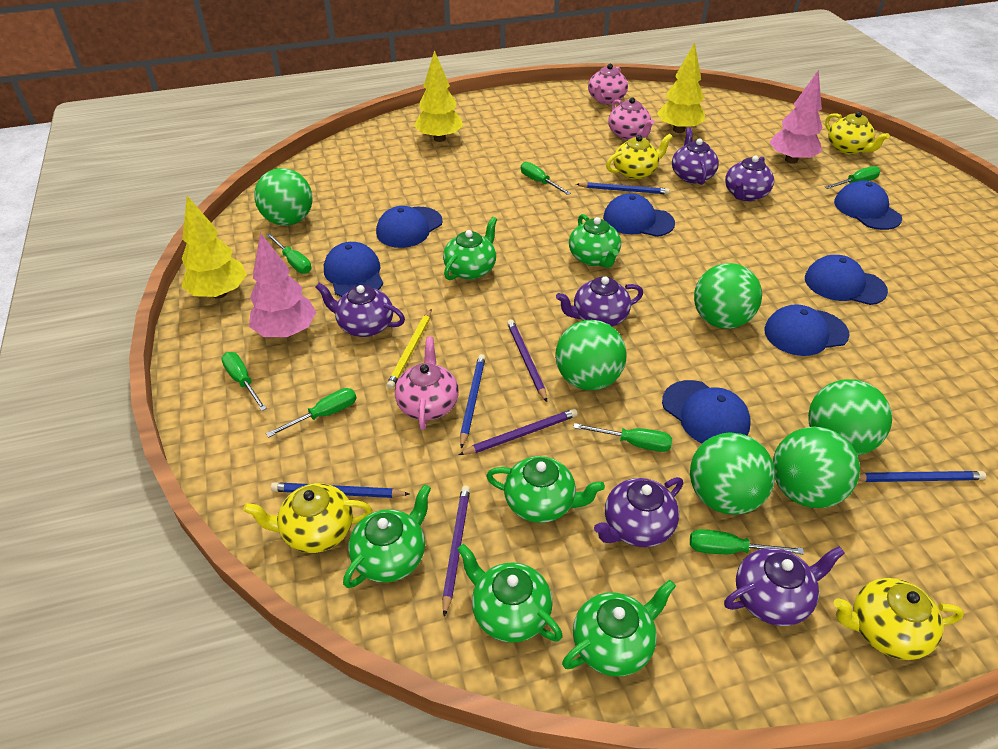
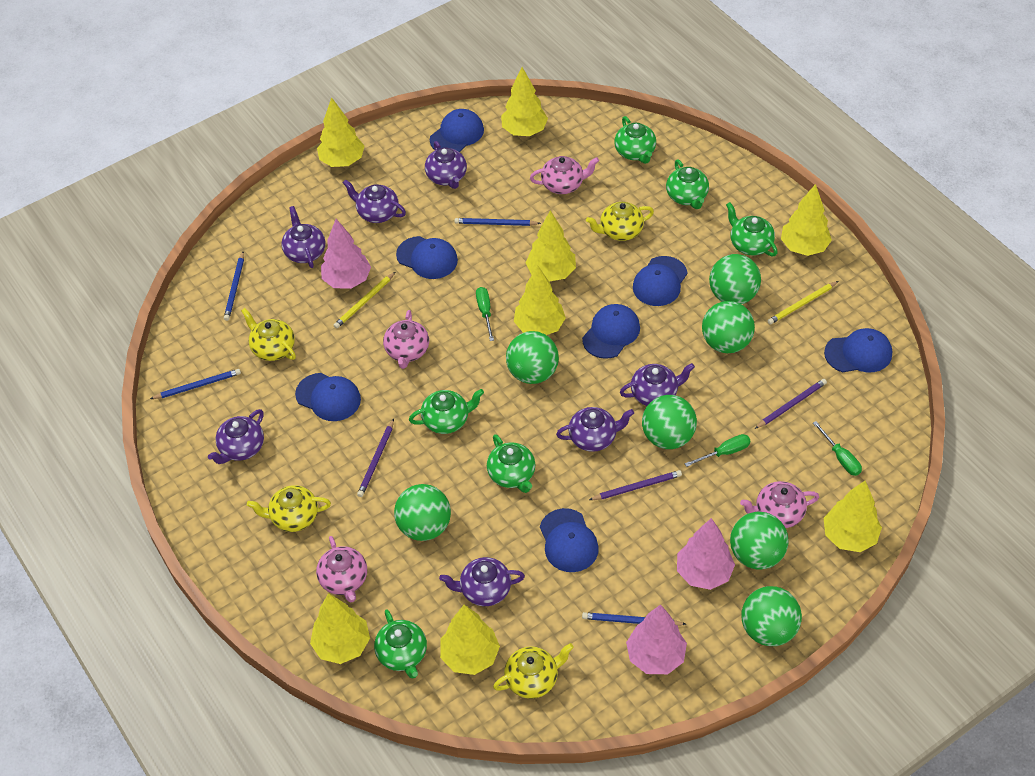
green ball: 6 -> 7
green screwdriver: 7 -> 3
pink teapot: 3 -> 4
pink tree: 2 -> 3
purple teapot: 6 -> 7
yellow pencil: 1 -> 2
yellow tree: 3 -> 8

